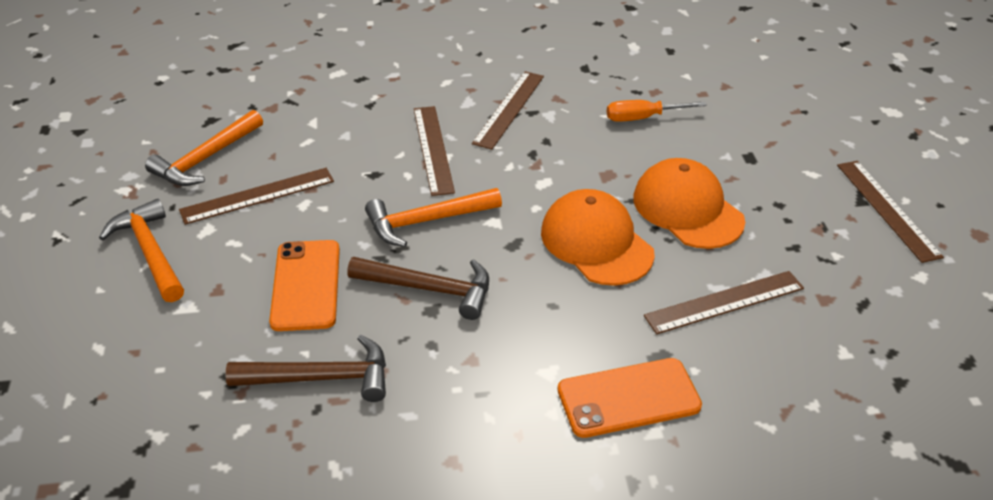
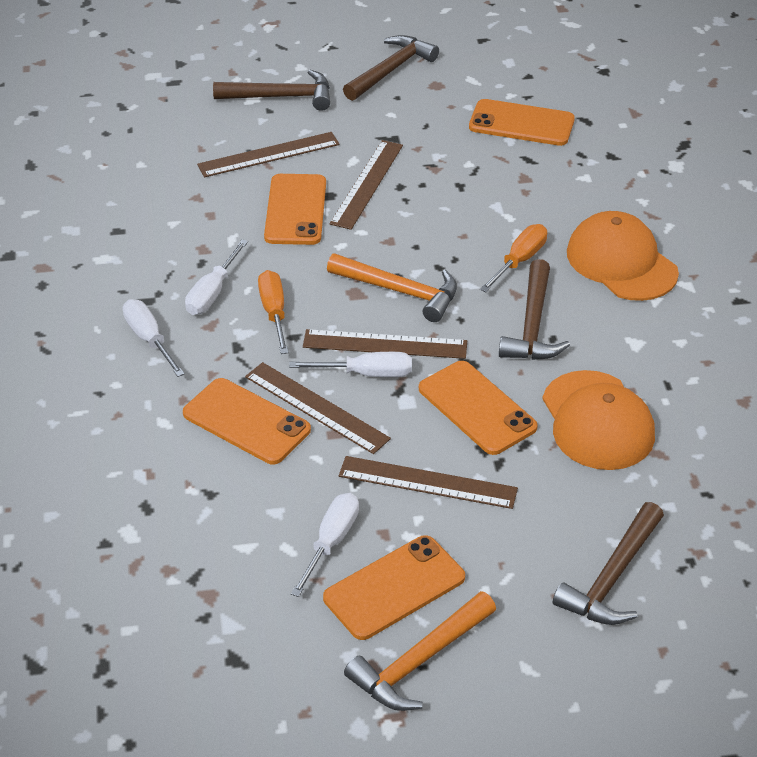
brown hammer: 2 -> 4
orange hammer: 3 -> 2
orange phone: 2 -> 5
orange screwdriver: 1 -> 2
white screwdriver: 0 -> 4

